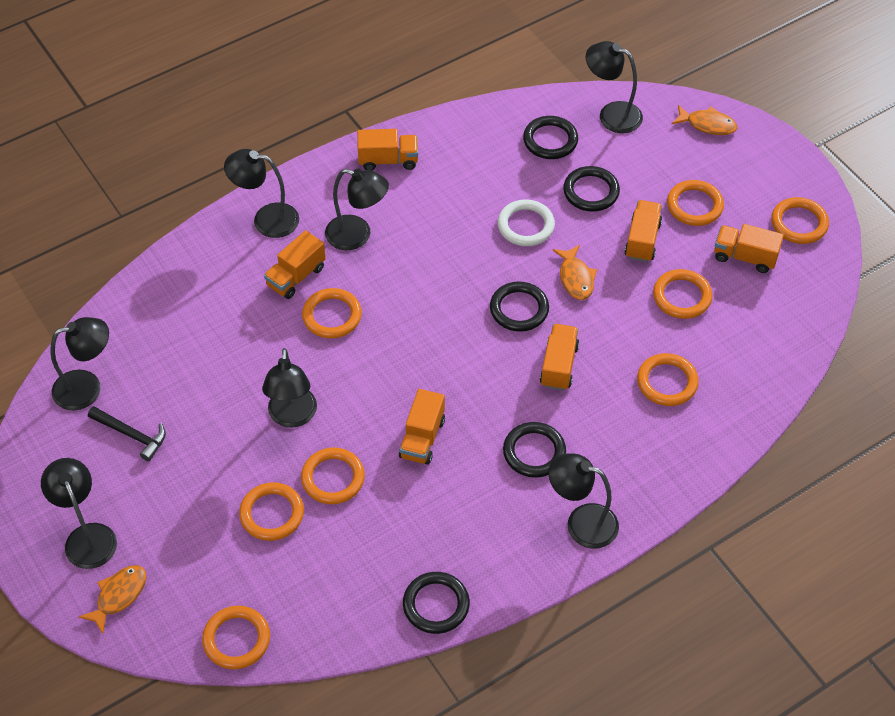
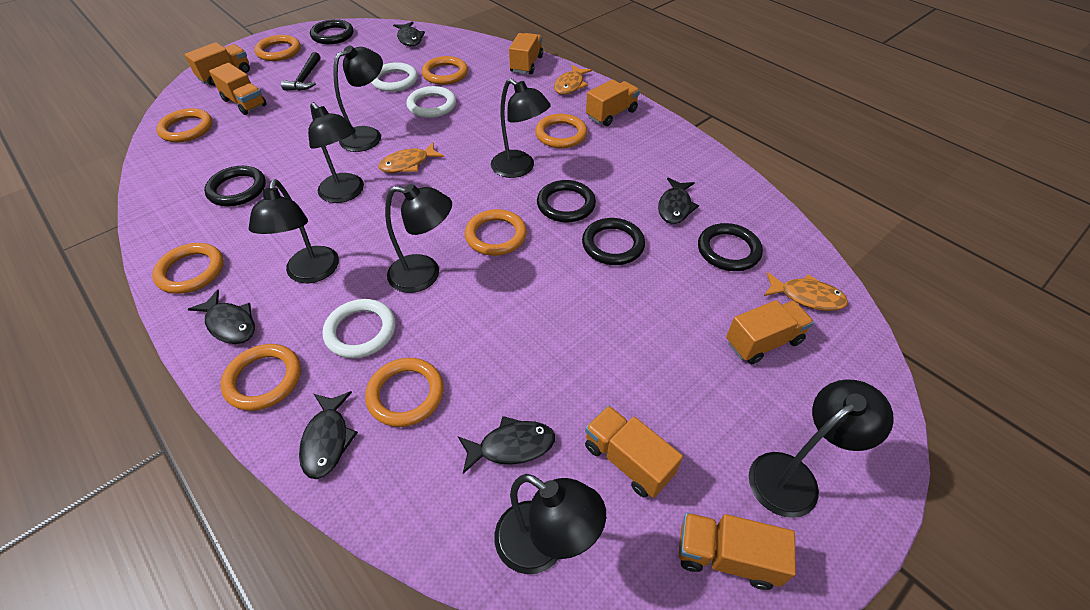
black fish: 0 -> 5
orange truck: 6 -> 7
white ring: 1 -> 3

